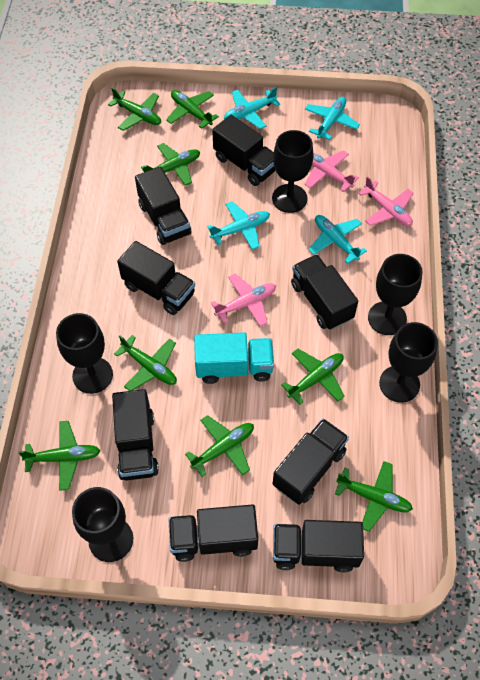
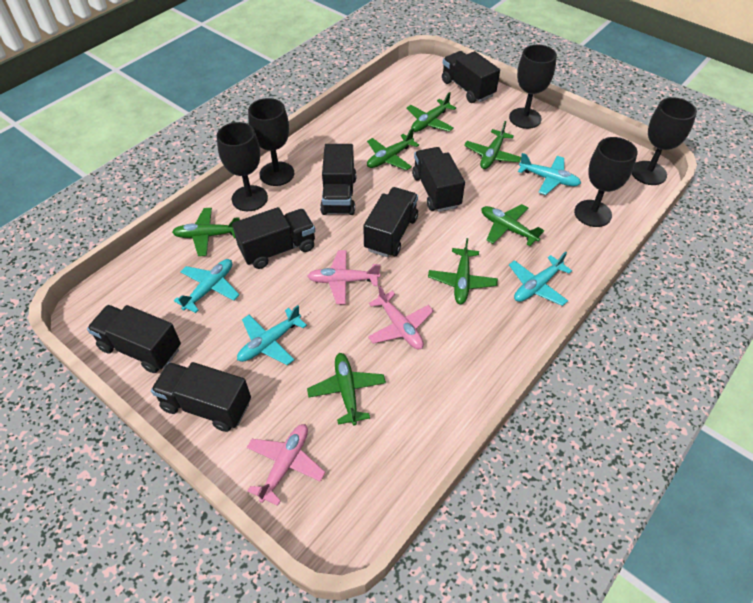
black truck: 8 -> 7
green plane: 8 -> 7
turquoise truck: 1 -> 0

